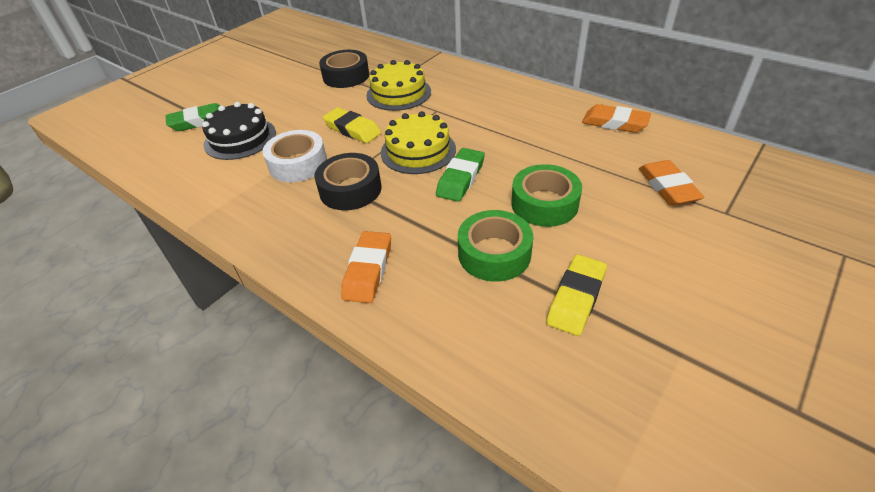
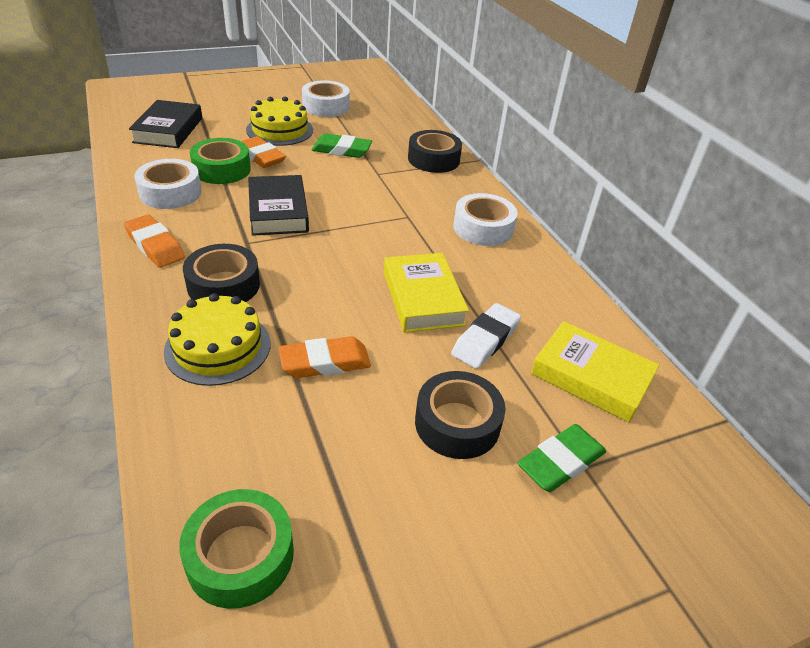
black book: 0 -> 2
black cake: 1 -> 0
black tape: 2 -> 3
white eraser: 0 -> 1
white tape: 1 -> 3
yellow book: 0 -> 2
yellow eraser: 2 -> 0

